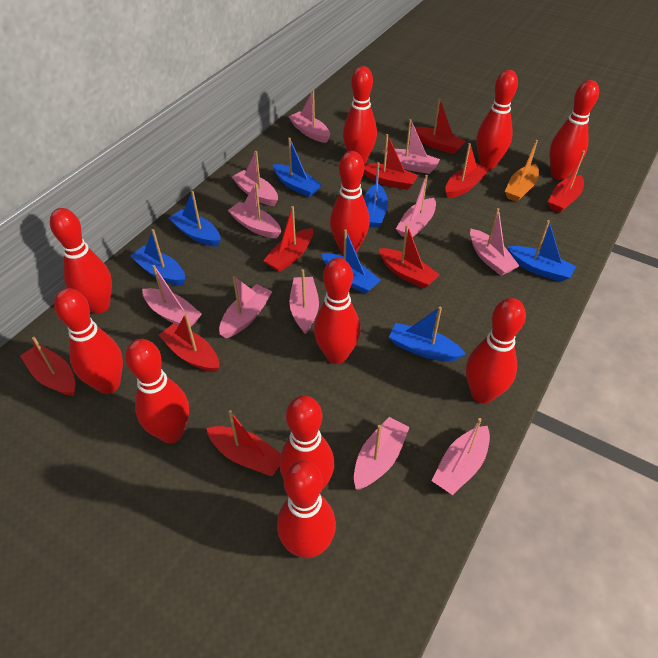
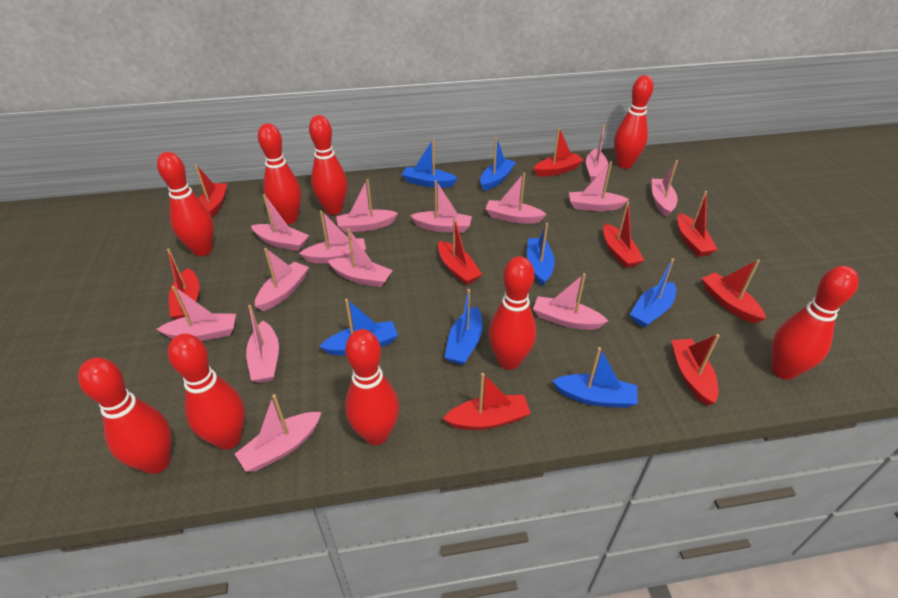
orange boat: 1 -> 0
pink boat: 11 -> 14
red bowling pin: 11 -> 9

